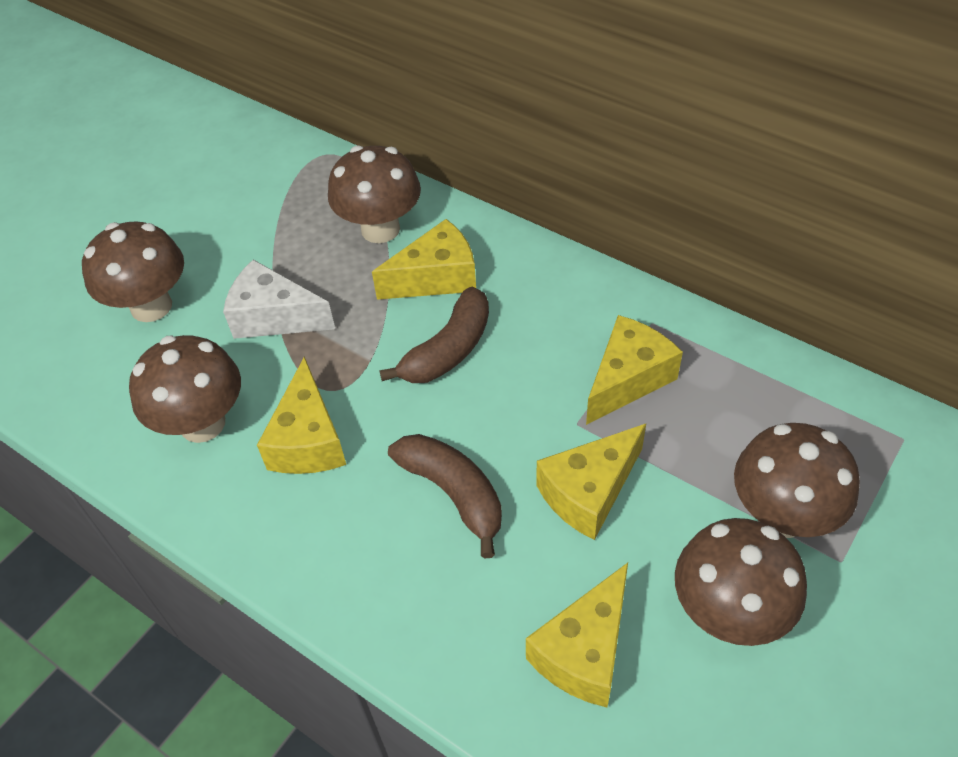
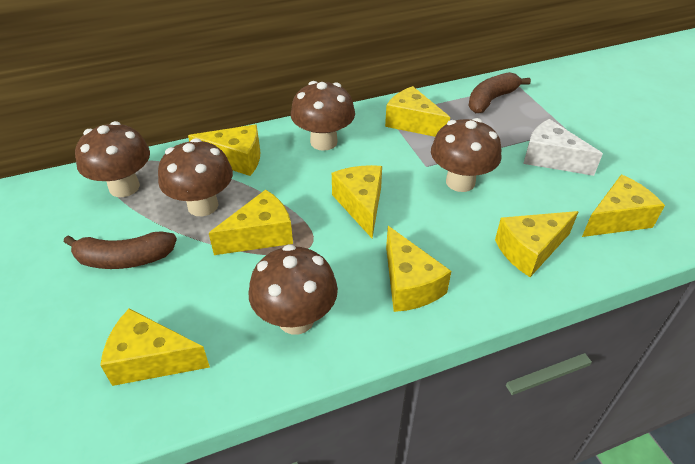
yellow cheese: 5 -> 8

